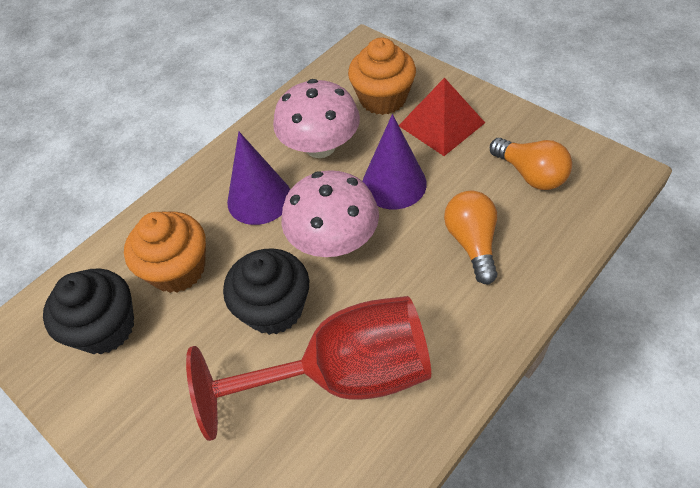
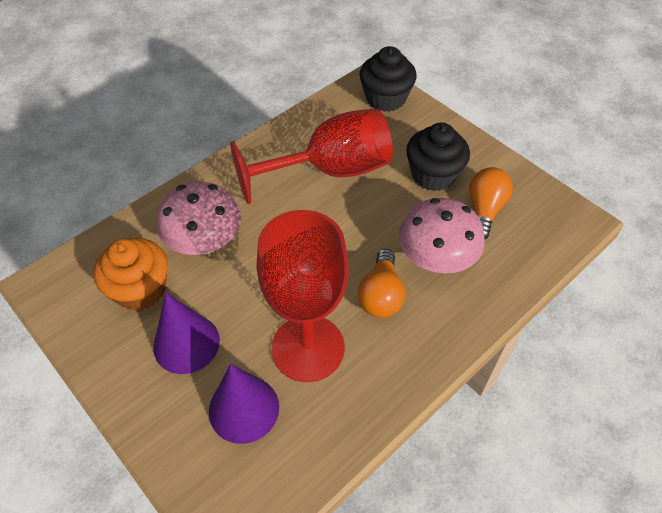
orange cupcake: 2 -> 1
red goblet: 1 -> 2
red pyramid: 1 -> 0

